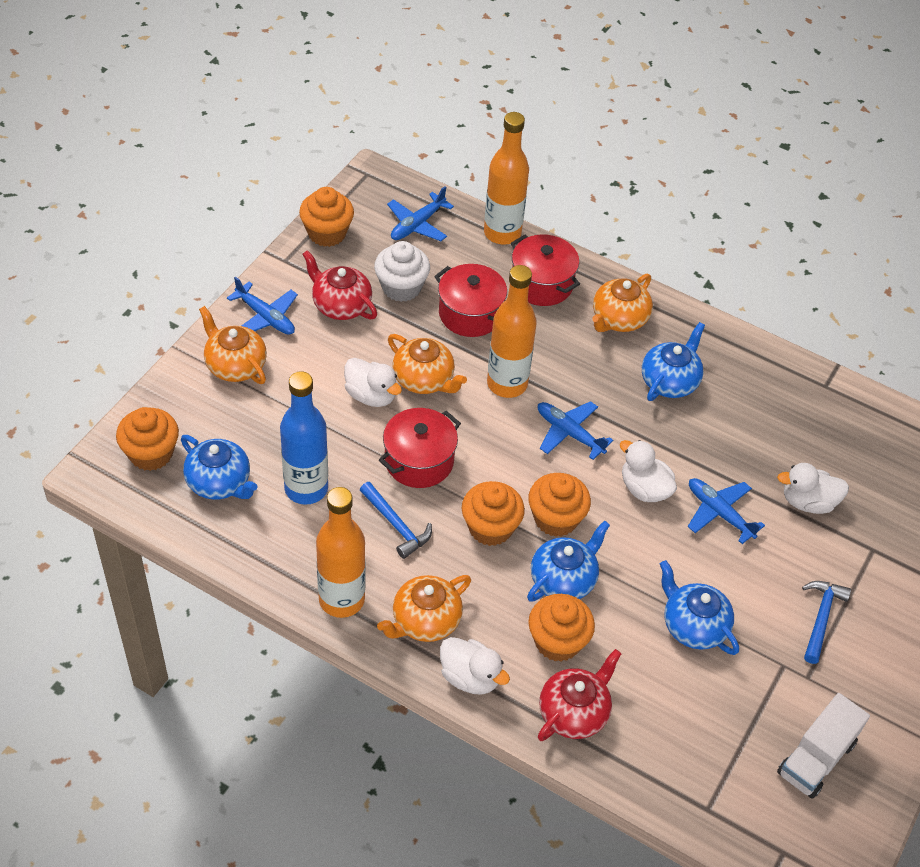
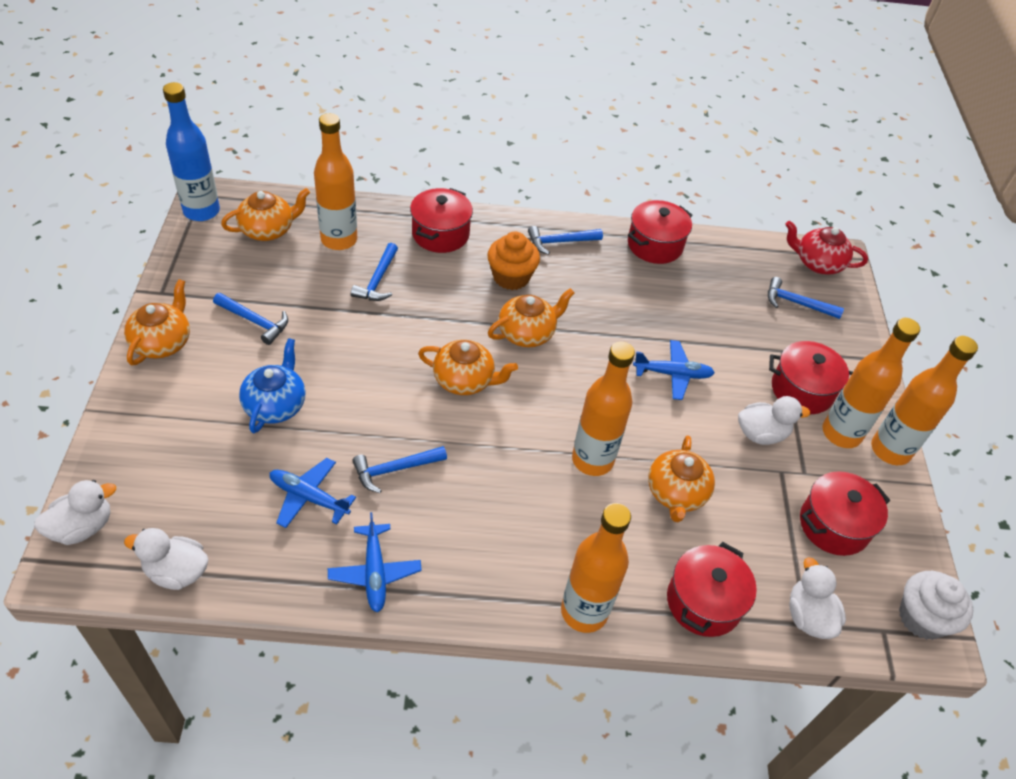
blue hammer: 2 -> 5
blue plane: 4 -> 3
blue teapot: 4 -> 1
orange bottle: 3 -> 5
orange cupcake: 5 -> 1
orange teapot: 4 -> 5
red pot: 3 -> 5
red teapot: 2 -> 1
white truck: 1 -> 0

